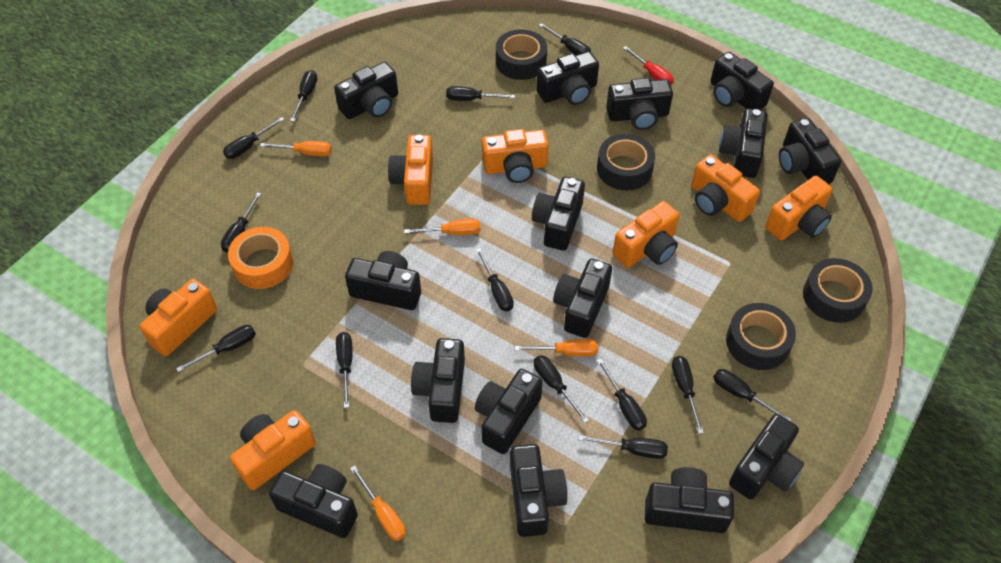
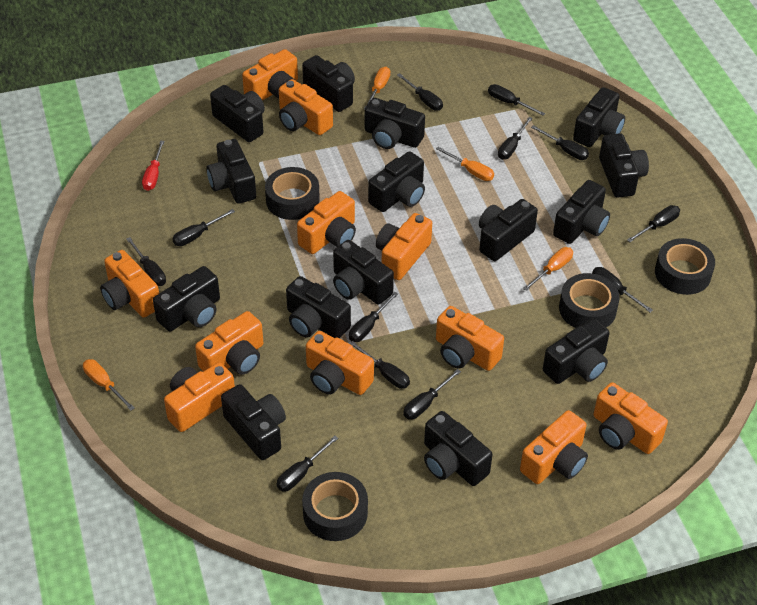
black screwdriver: 13 -> 12
orange camera: 7 -> 11
orange tape: 1 -> 0

